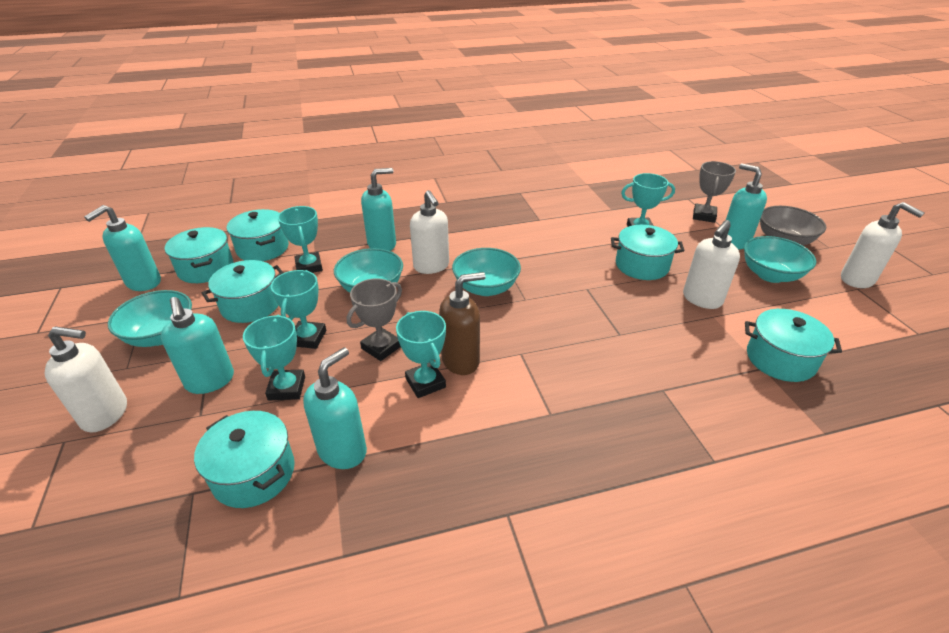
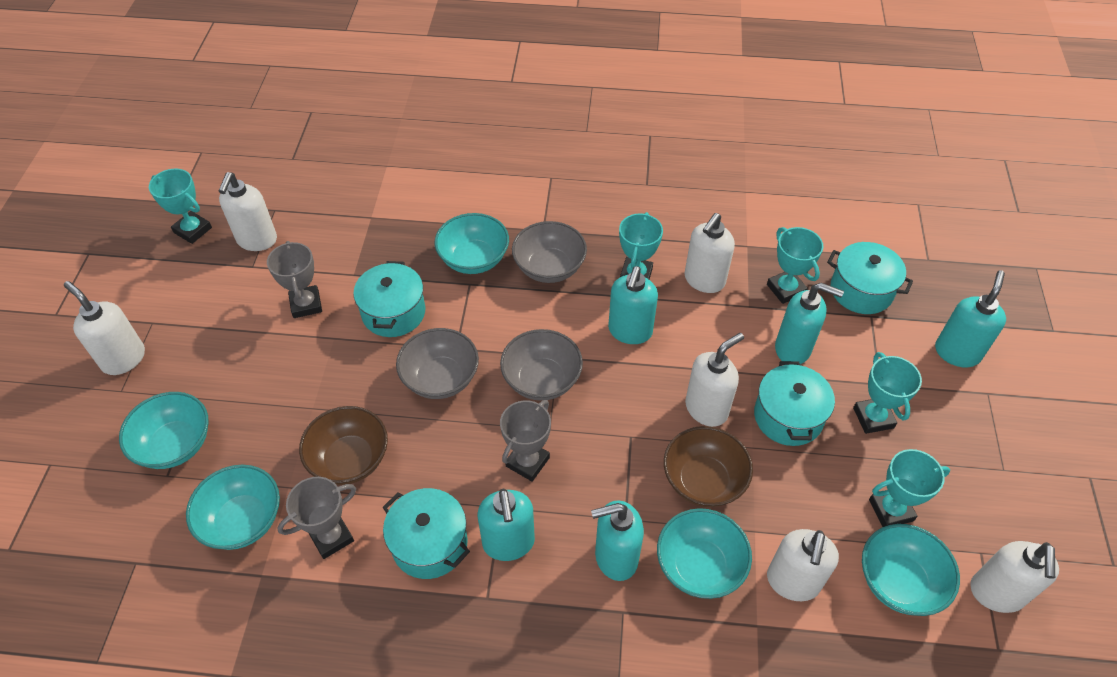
brown bowl: 0 -> 2
brown soap dispenser: 1 -> 0
grey bowl: 1 -> 3
grey trophy: 2 -> 3
turquoise bowl: 4 -> 5
turquoise pot: 6 -> 4
white soap dispenser: 4 -> 6

